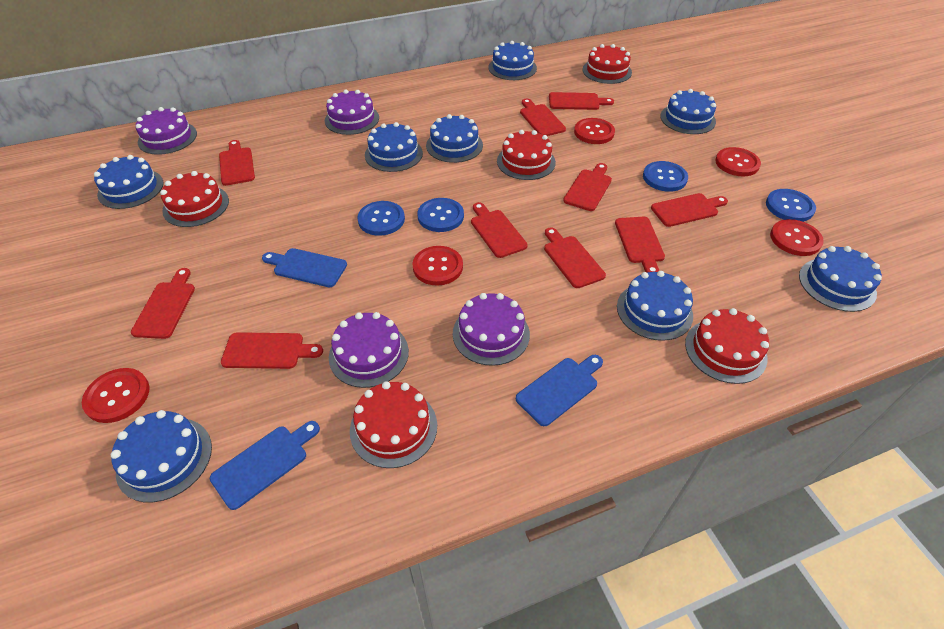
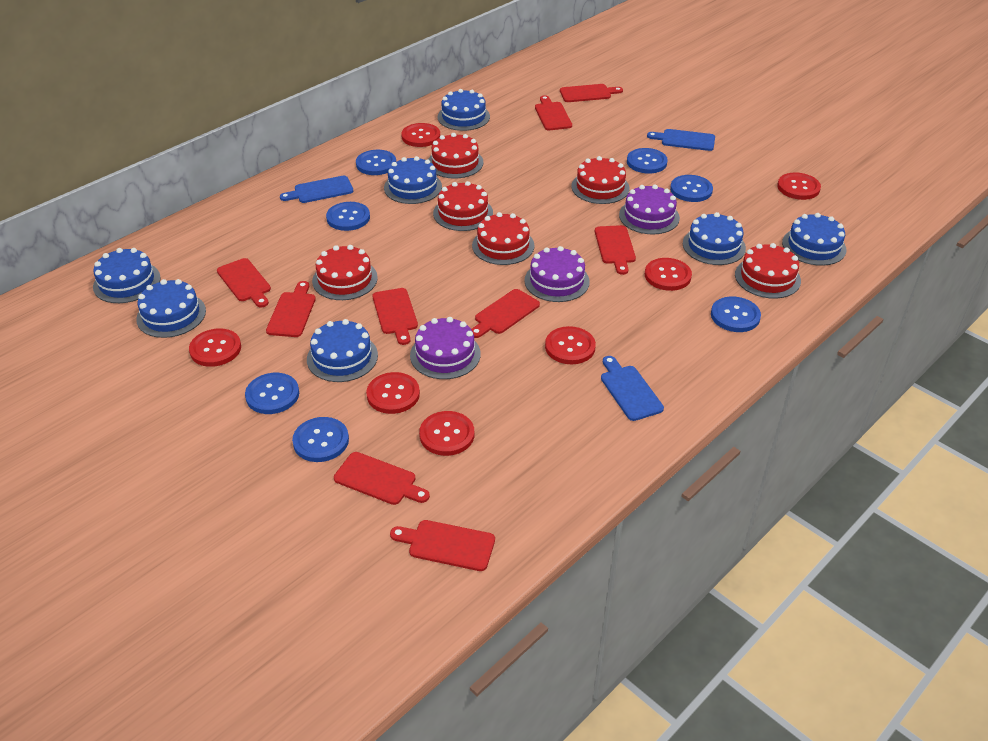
blue button: 4 -> 7
blue cake: 8 -> 7
purple cake: 4 -> 3
red button: 5 -> 7
red cake: 5 -> 6
red cutting board: 10 -> 9

